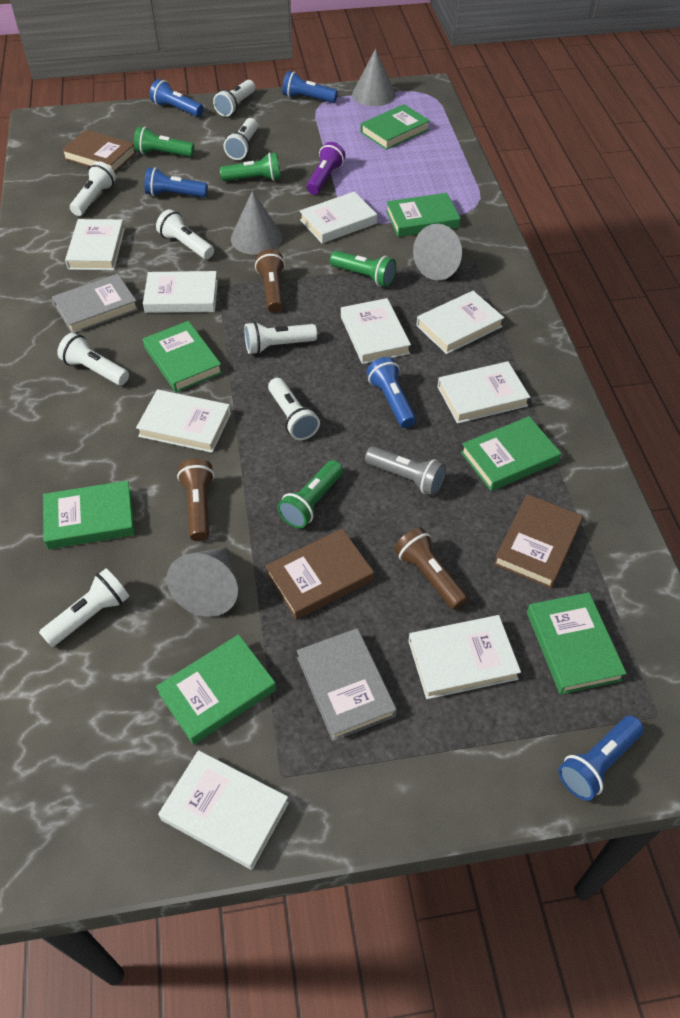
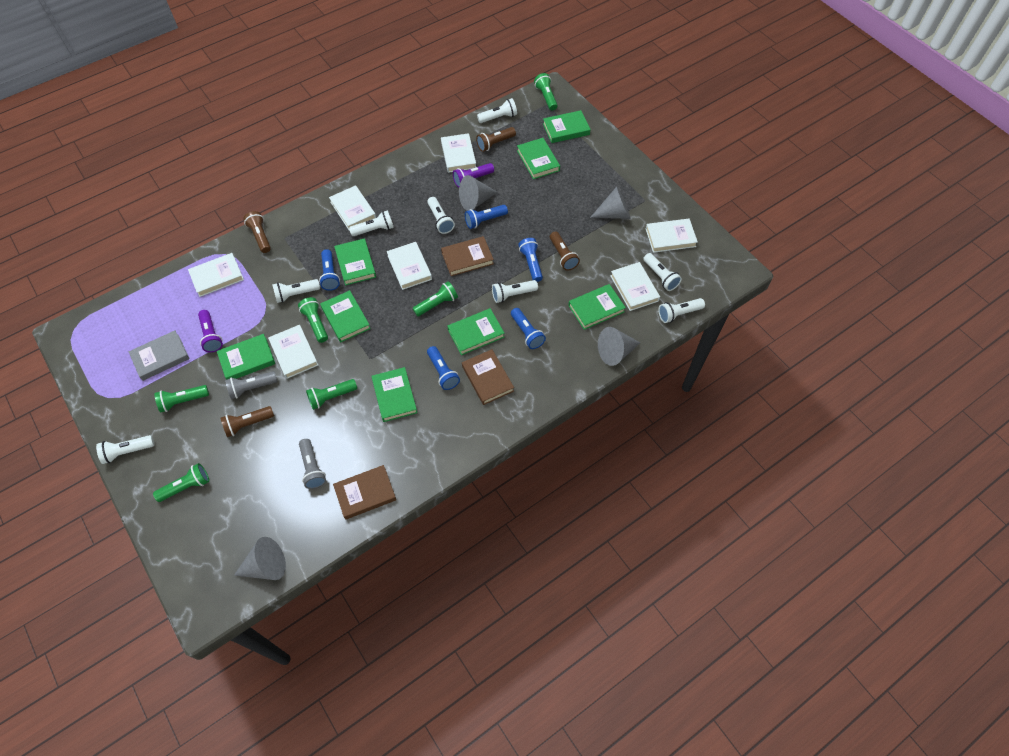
brown flashlight: 3 -> 4
green book: 7 -> 8
green flashlight: 4 -> 6
grey book: 2 -> 1
grey flashlight: 1 -> 2
purple flashlight: 1 -> 2
white book: 9 -> 7

